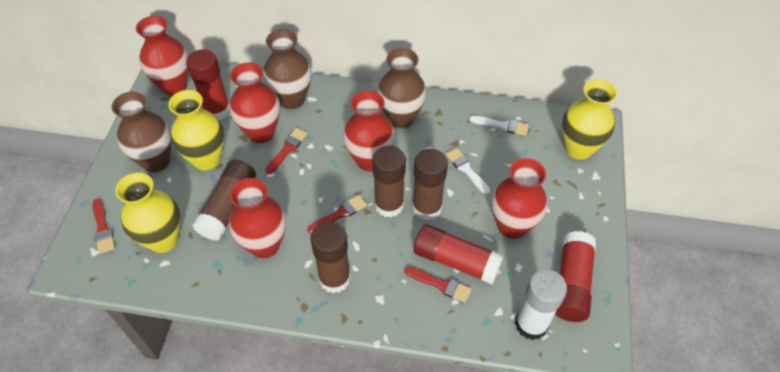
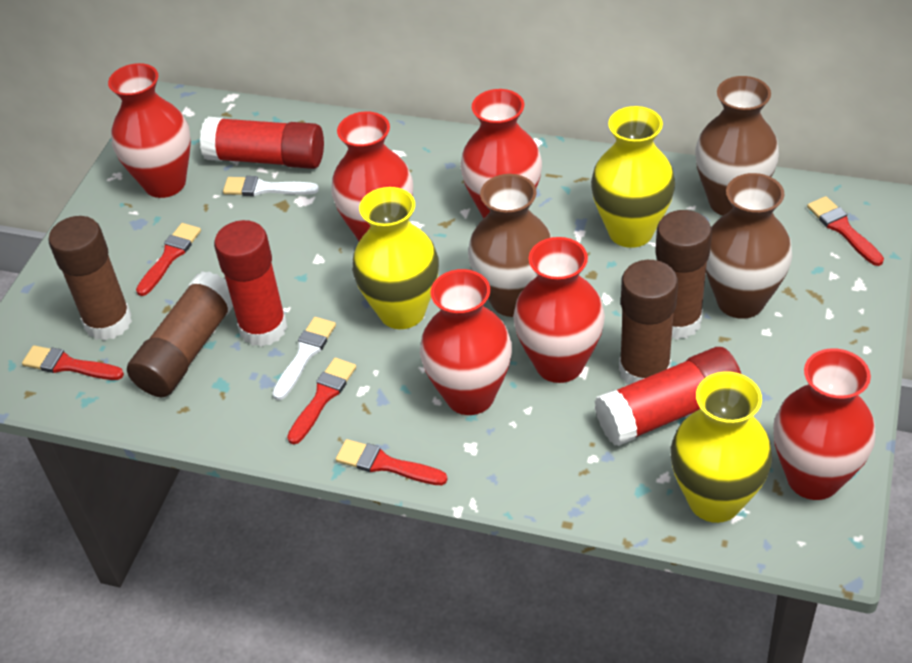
red brush: 4 -> 5
red vase: 5 -> 6
white glue stick: 1 -> 0

